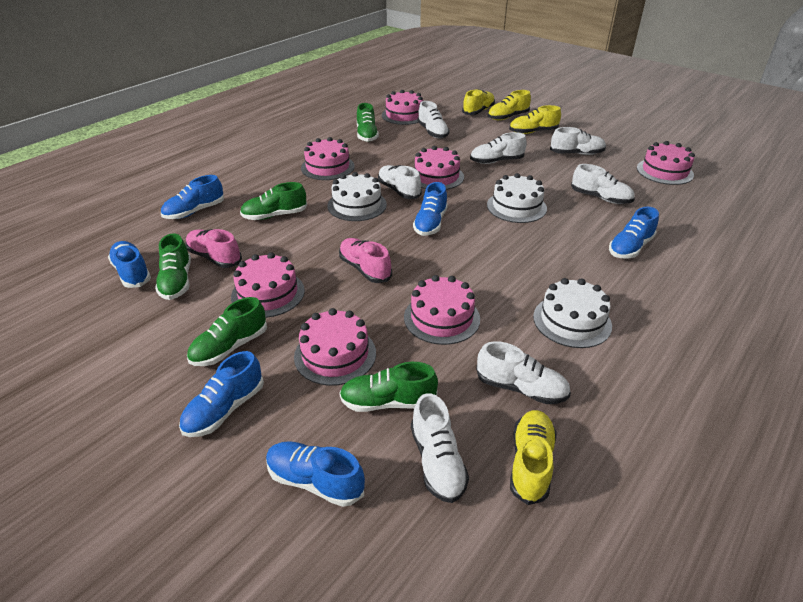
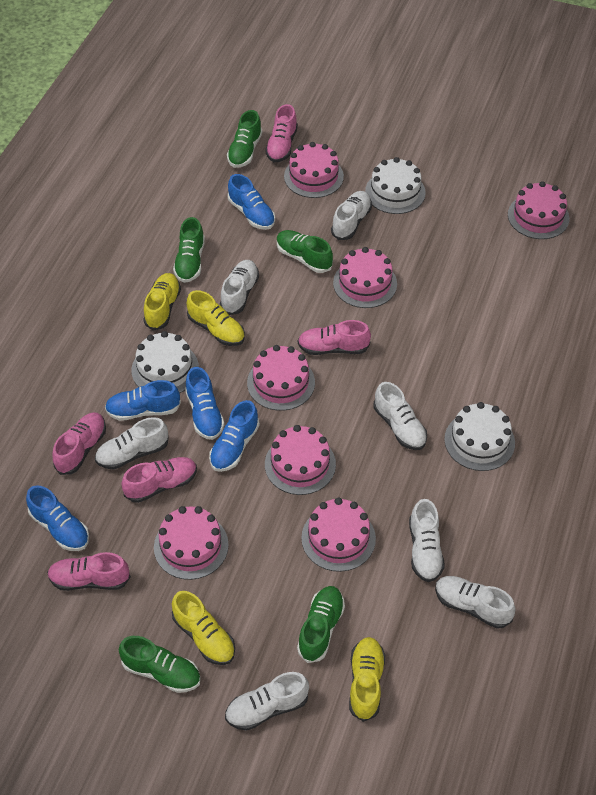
blue shoe: 6 -> 5
pink shoe: 2 -> 5

